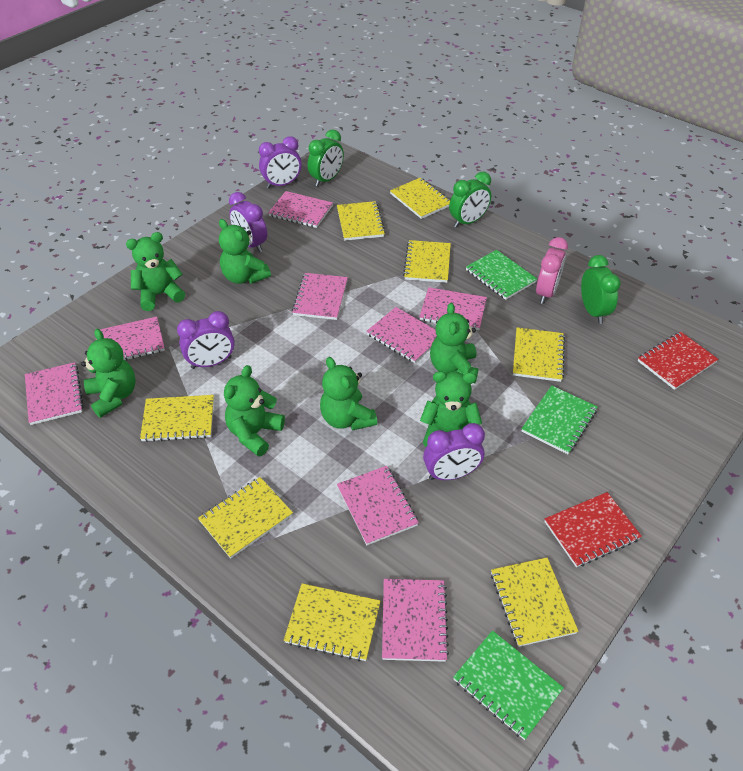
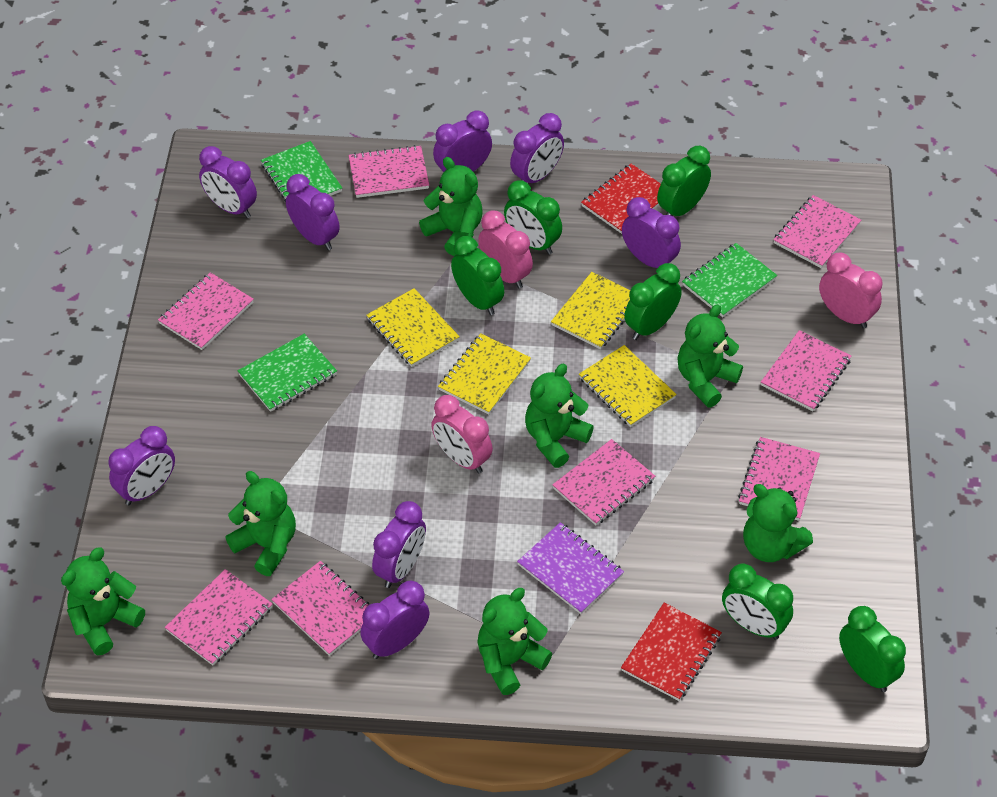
green clock: 3 -> 6
pink clock: 1 -> 3
purple clock: 4 -> 8
purple notebook: 0 -> 1
yellow notebook: 8 -> 4

